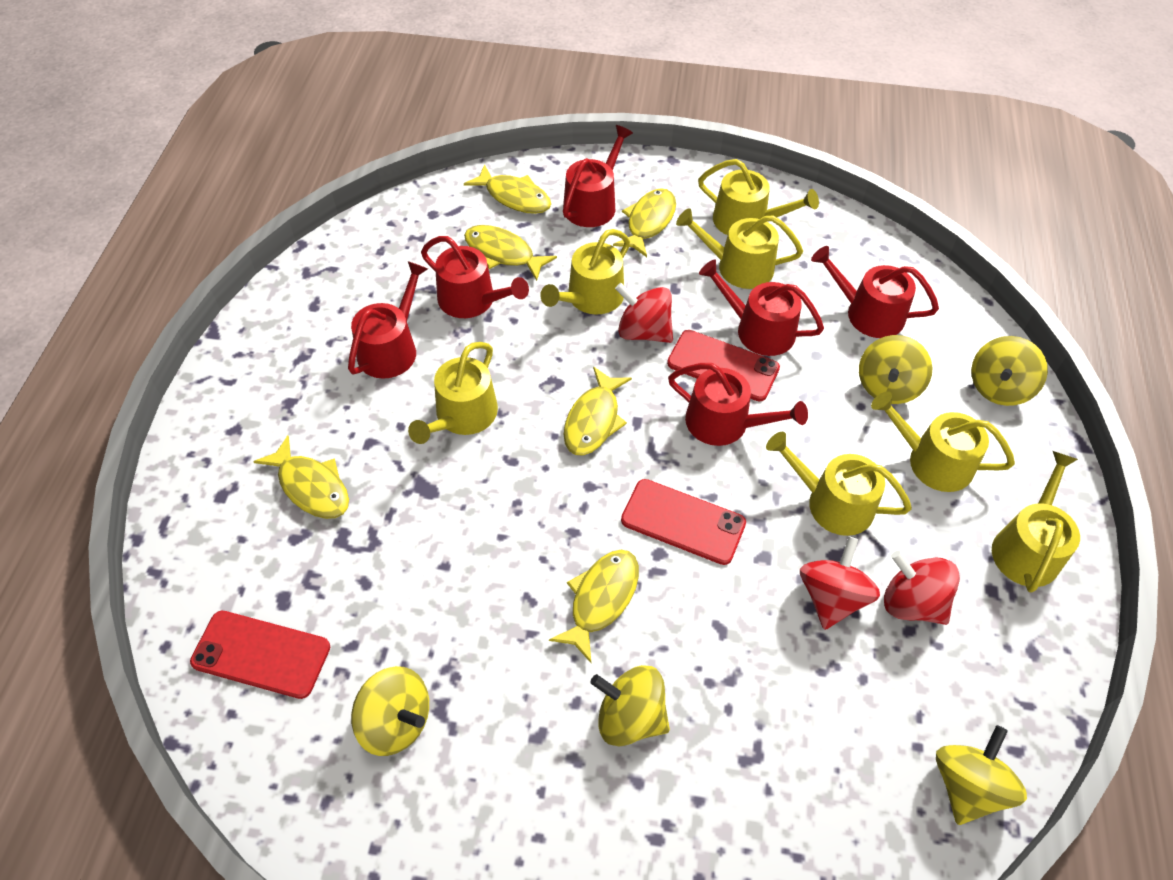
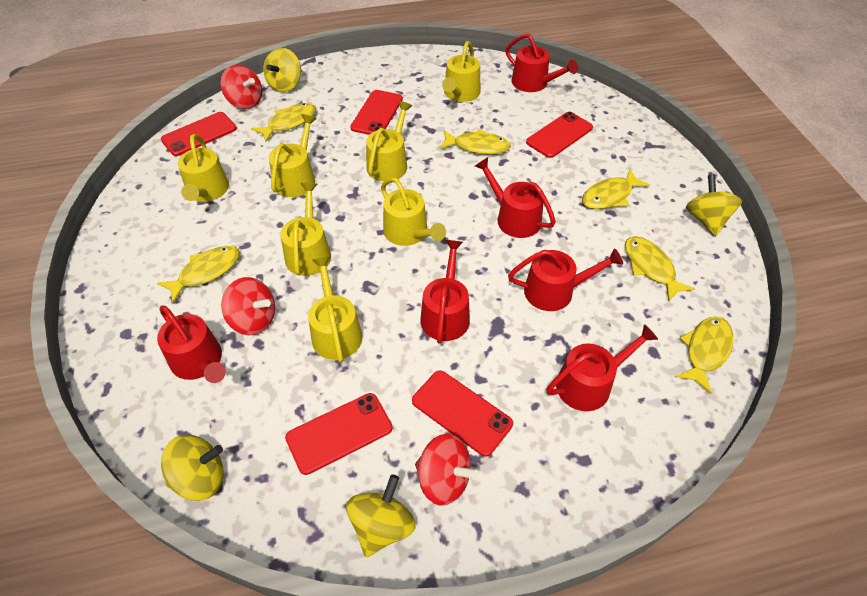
red phone: 3 -> 5
yellow spinning top: 5 -> 4

